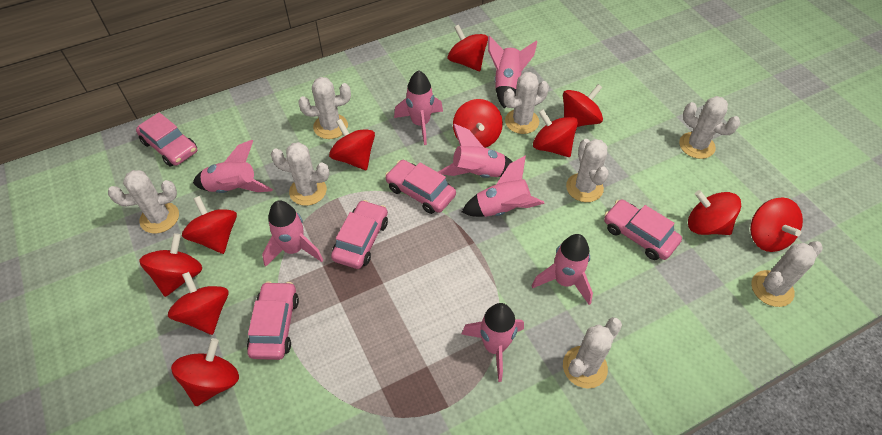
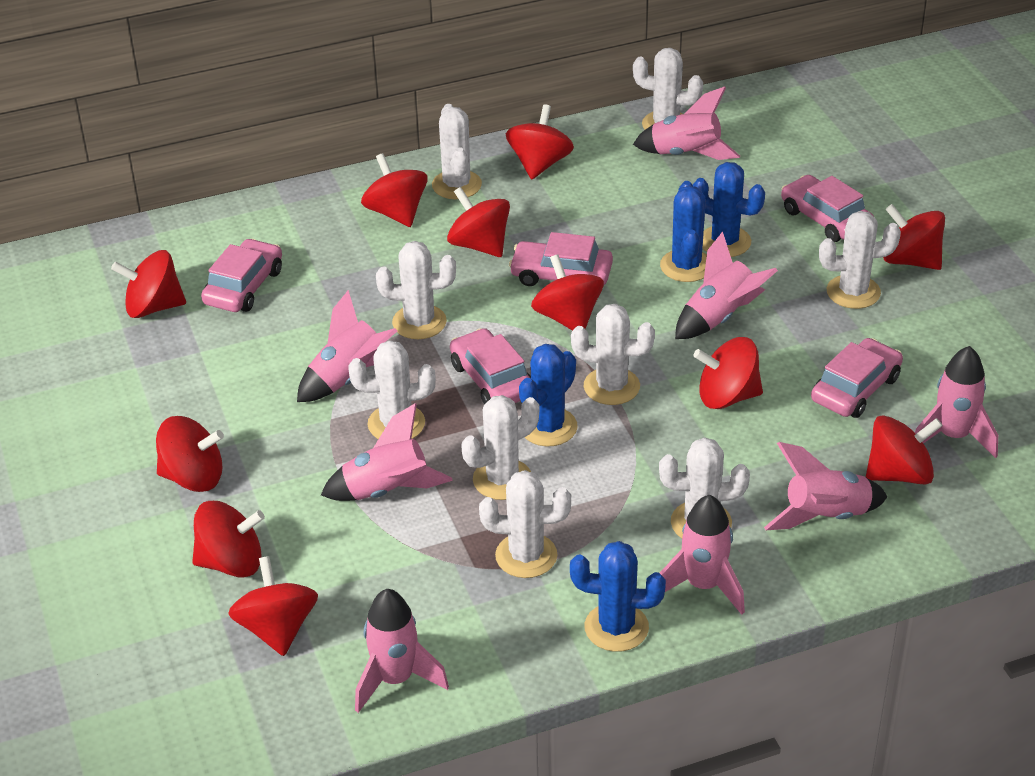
blue cactus: 0 -> 4
white cactus: 8 -> 9

